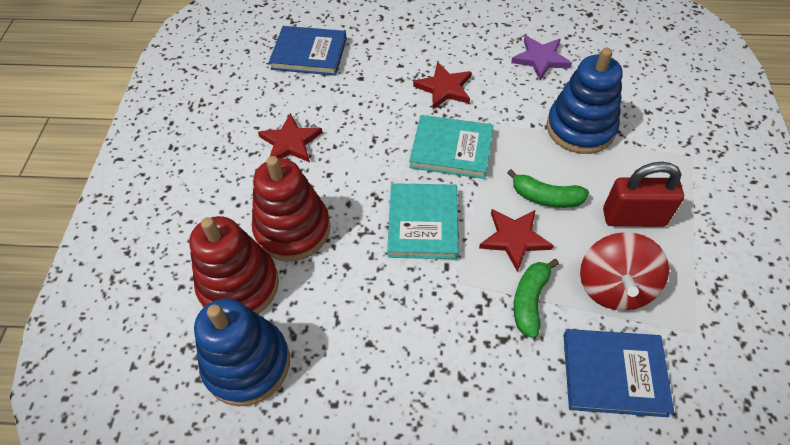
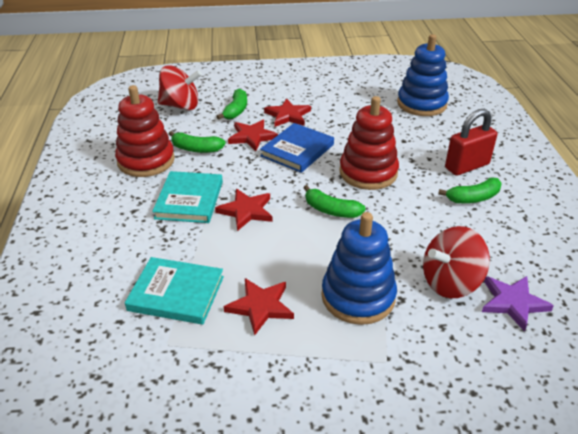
blue book: 2 -> 1
green banana: 2 -> 4
red spinning top: 1 -> 2
red star: 3 -> 4

